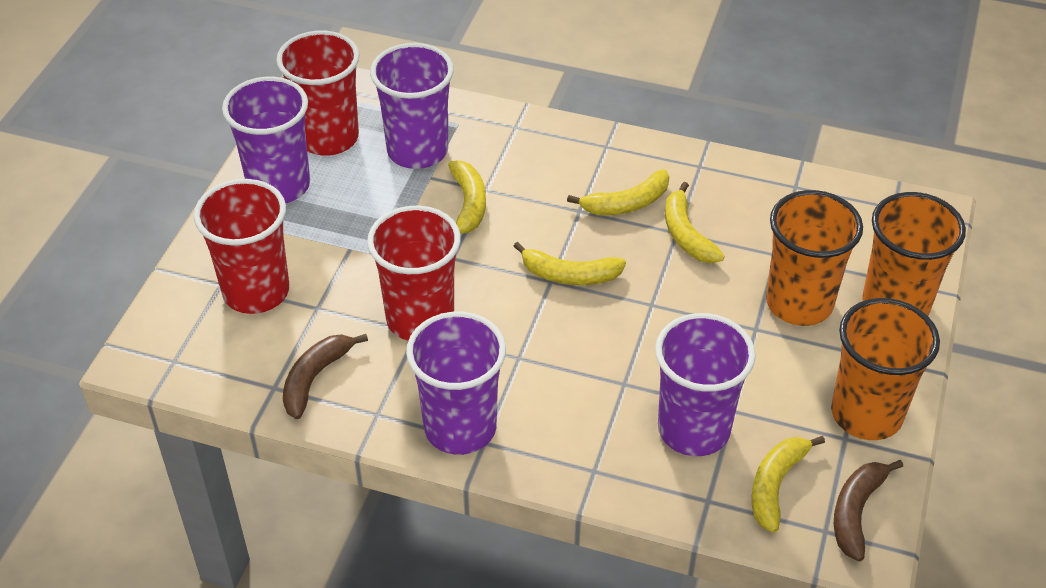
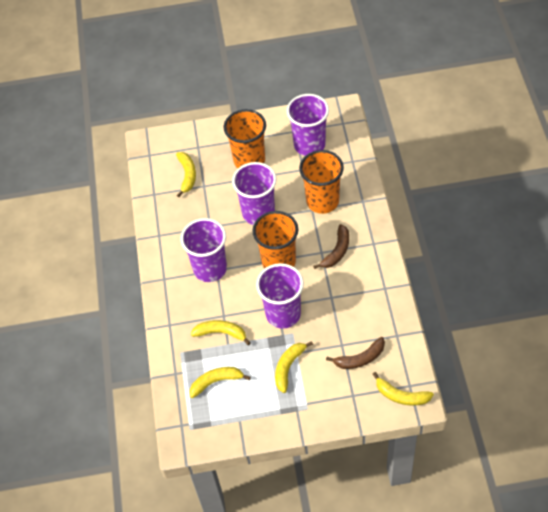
red cup: 3 -> 0

